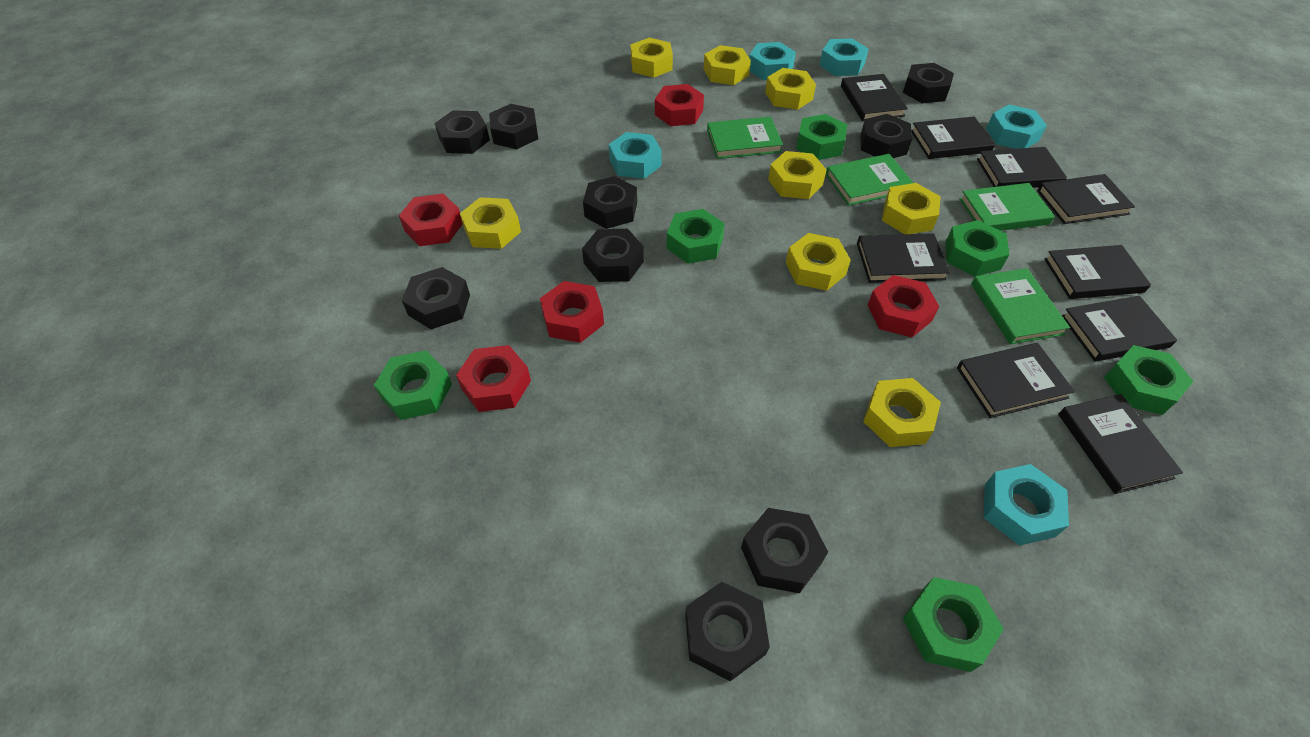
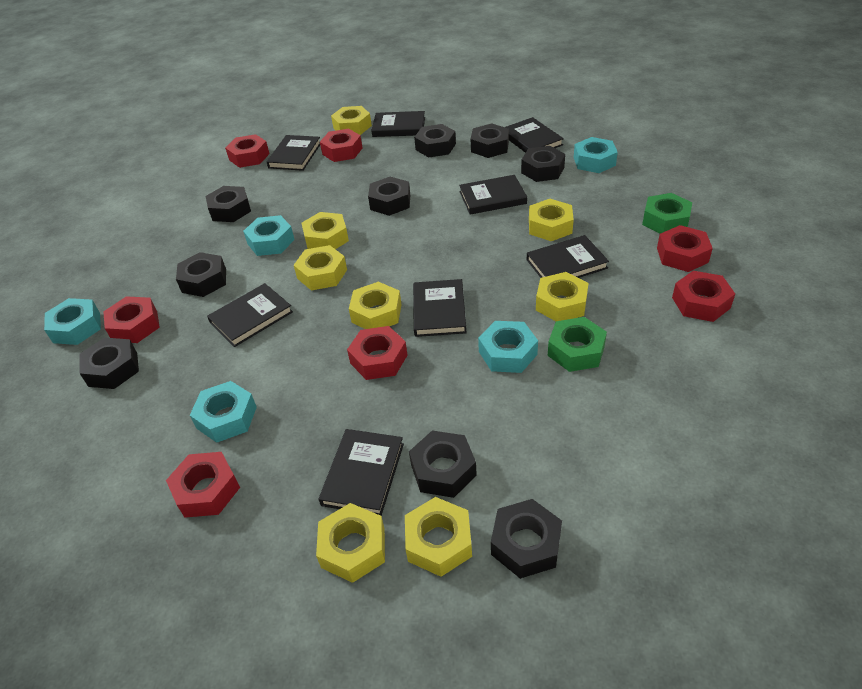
black book: 9 -> 8
green book: 4 -> 0
green nut: 6 -> 2
red nut: 5 -> 7

